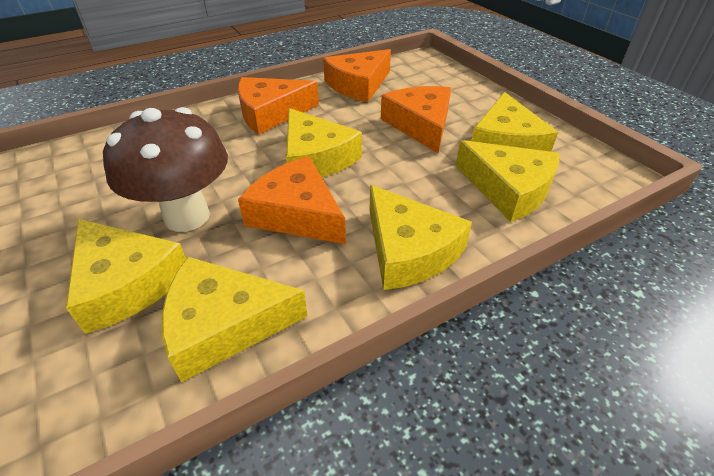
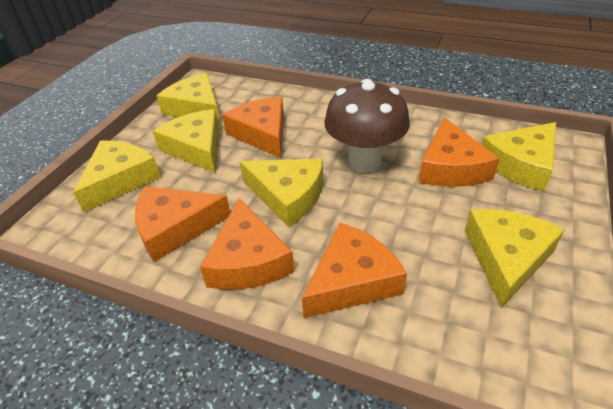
orange cheese: 4 -> 5

